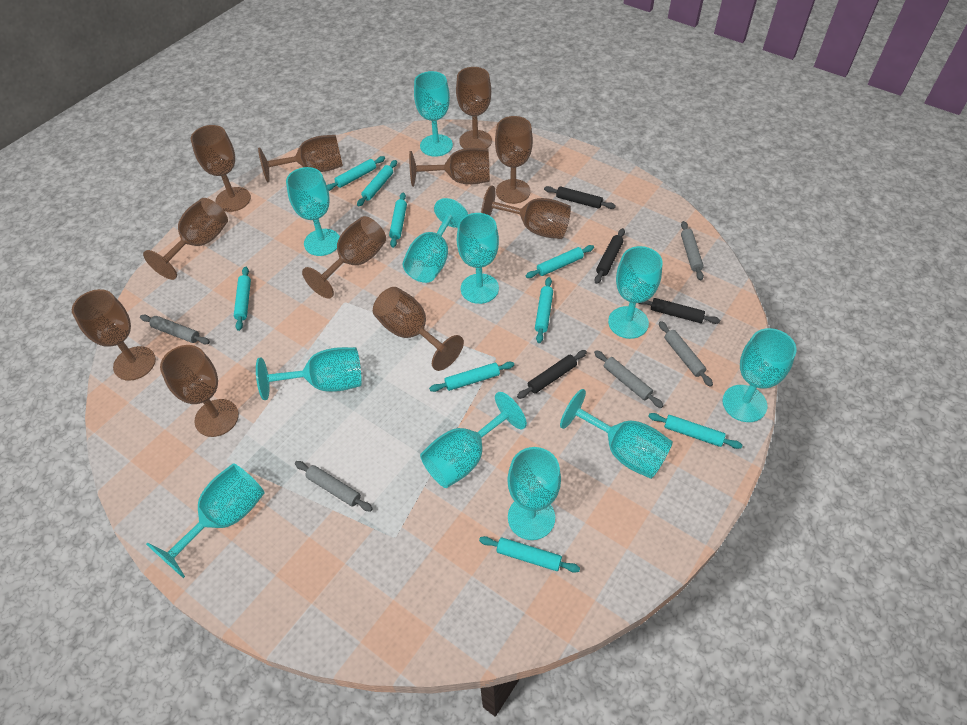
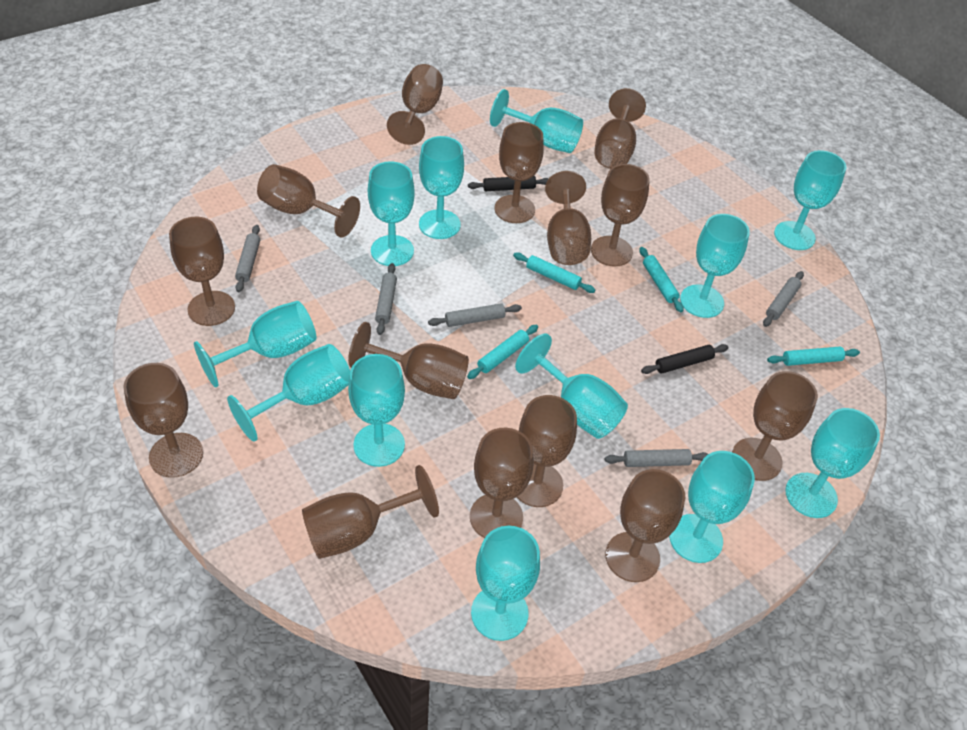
black rolling pin: 4 -> 2
brown goblet: 11 -> 14
turquoise goblet: 11 -> 12
turquoise rolling pin: 9 -> 4

